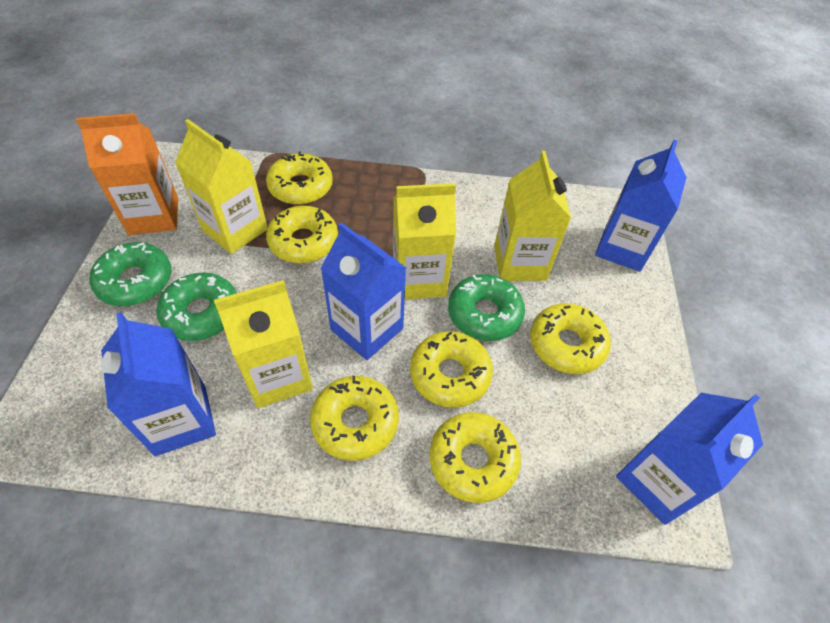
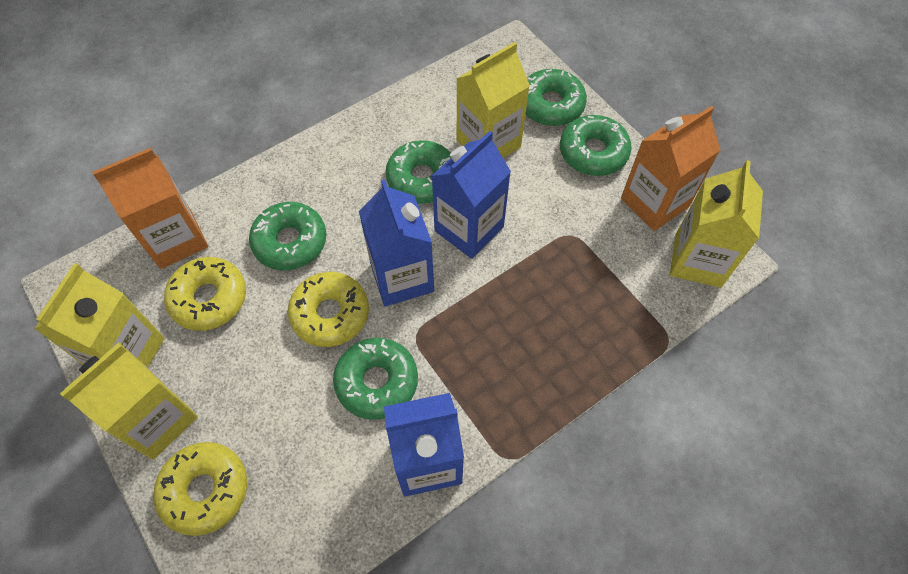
blue carton: 4 -> 3
green donut: 3 -> 5
orange carton: 1 -> 2
yellow donut: 6 -> 3

